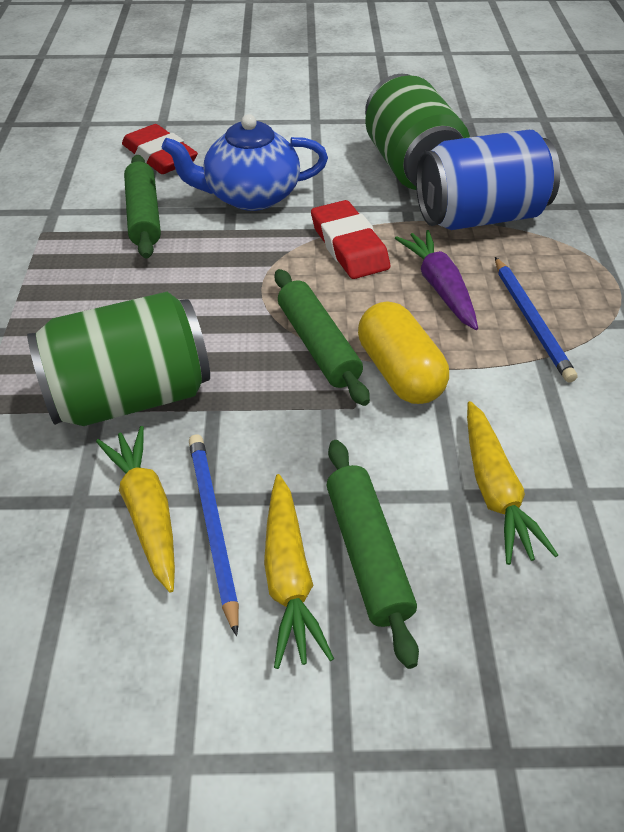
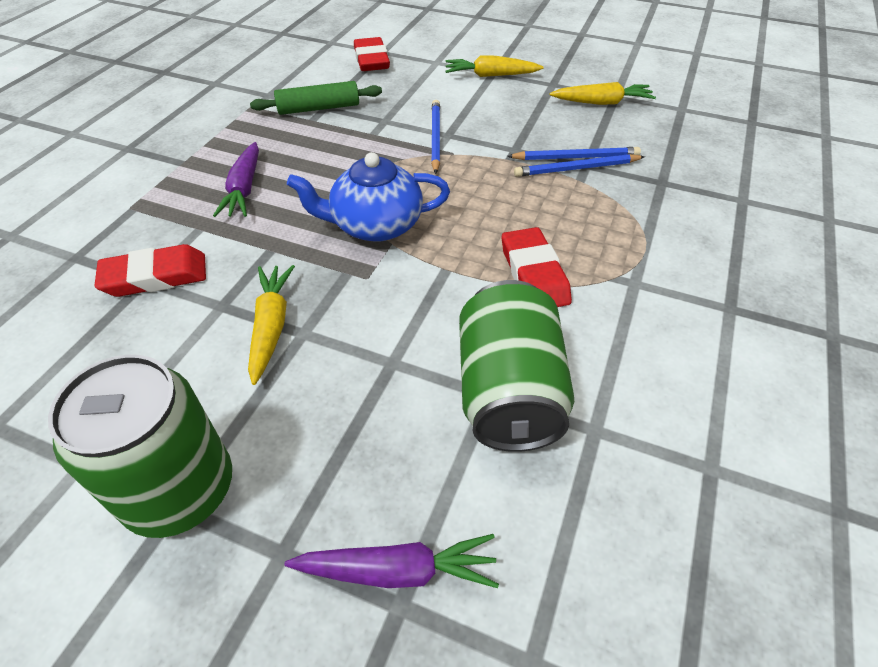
blue can: 1 -> 0
blue pencil: 2 -> 3
green rolling pin: 3 -> 1
purple carrot: 1 -> 2
red eraser: 2 -> 3
yellow capsule: 1 -> 0

